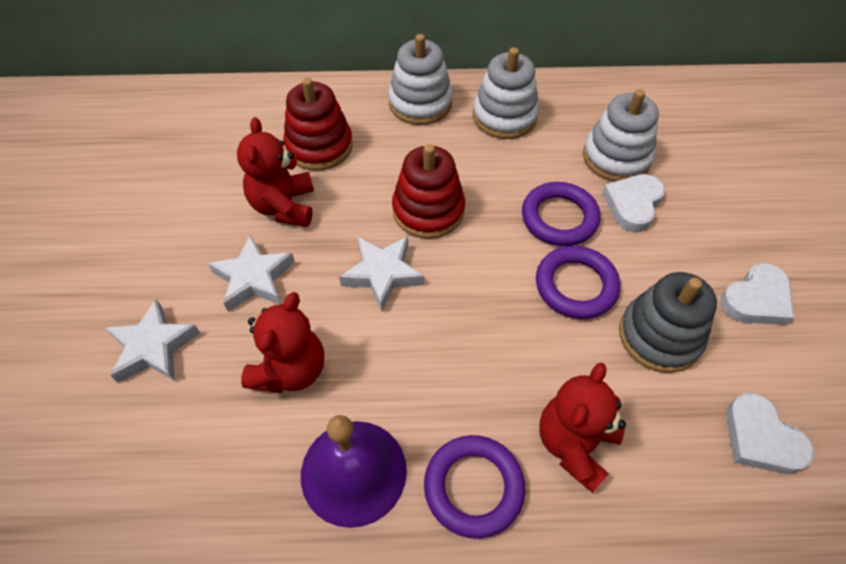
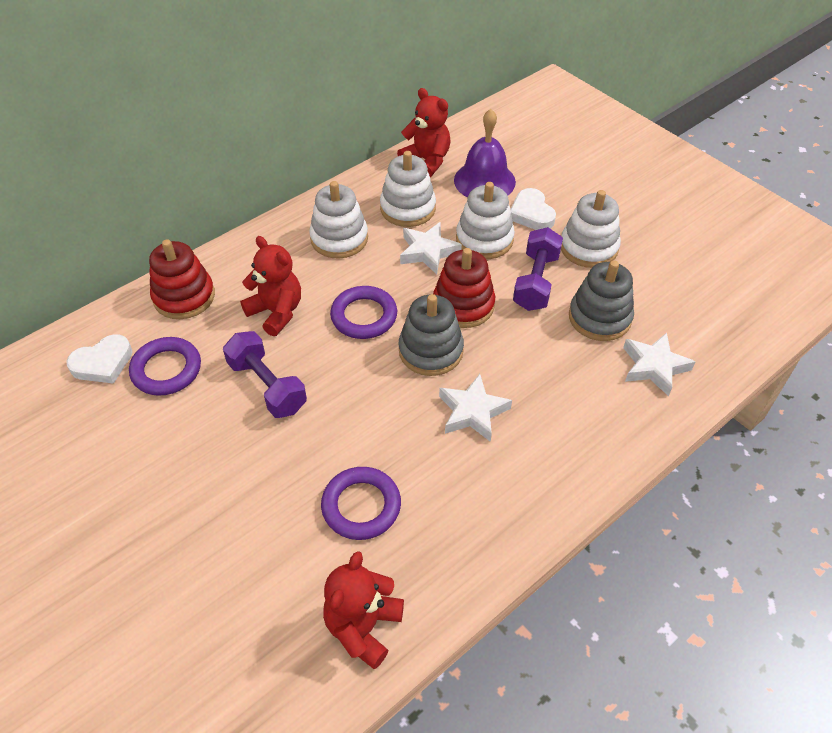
grey stacking toy: 1 -> 2
purple dumbbell: 0 -> 2
white heart: 3 -> 2
white stacking toy: 3 -> 4

